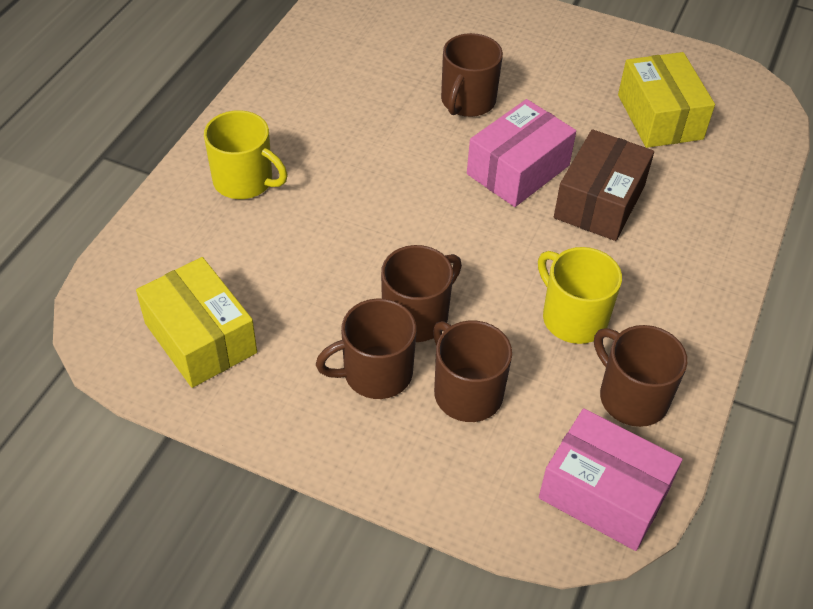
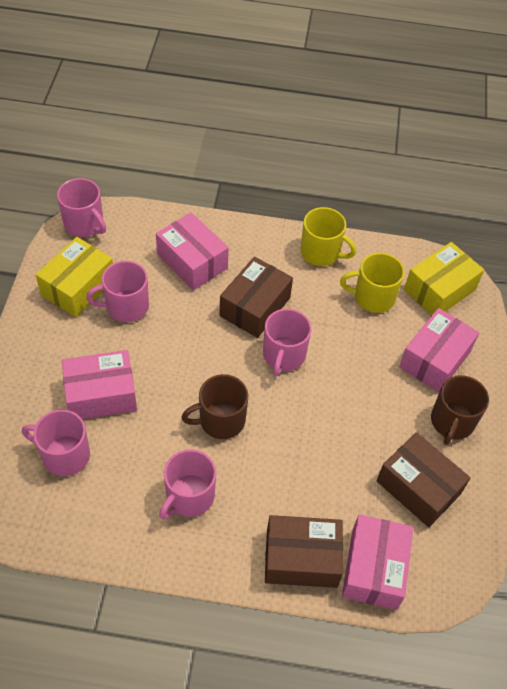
brown box: 1 -> 3
brown mug: 5 -> 2
pink box: 2 -> 4
pink mug: 0 -> 5

